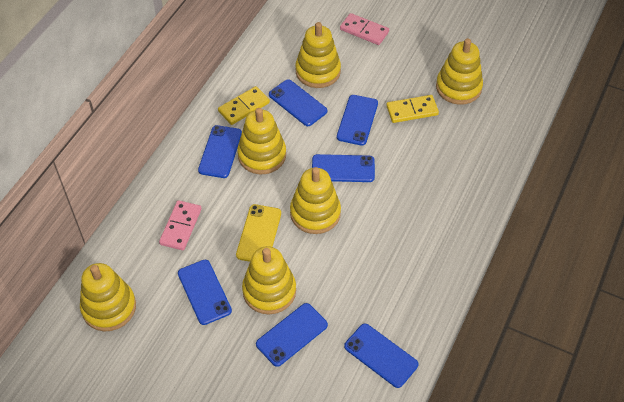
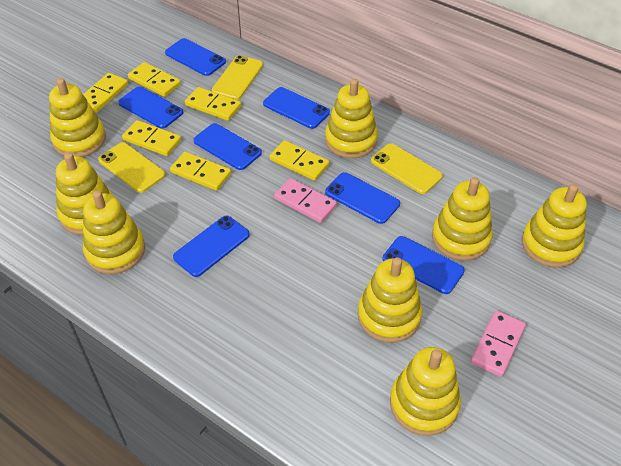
yellow domino: 2 -> 6
yellow phone: 1 -> 3
yellow stacking toy: 6 -> 8

